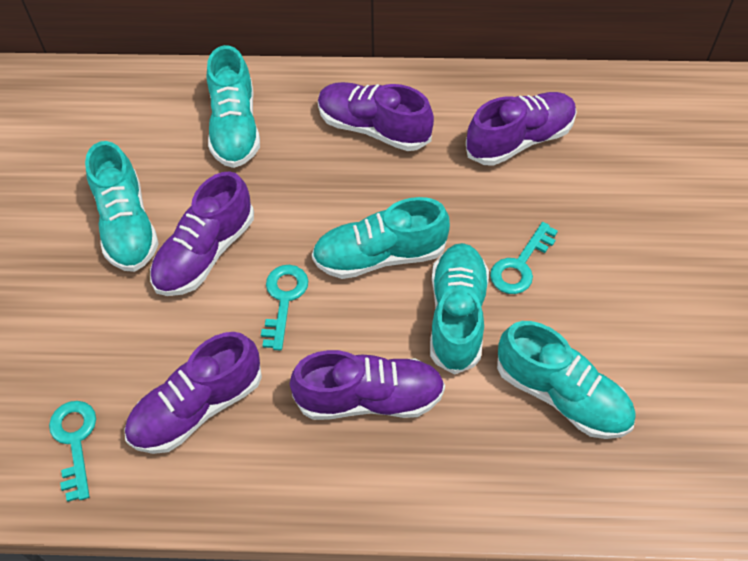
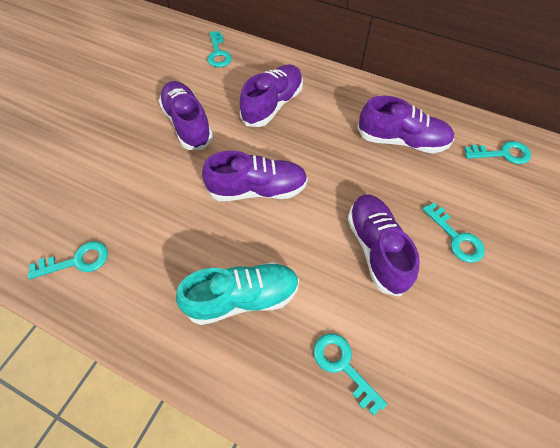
turquoise key: 3 -> 5
turquoise shoe: 5 -> 1

